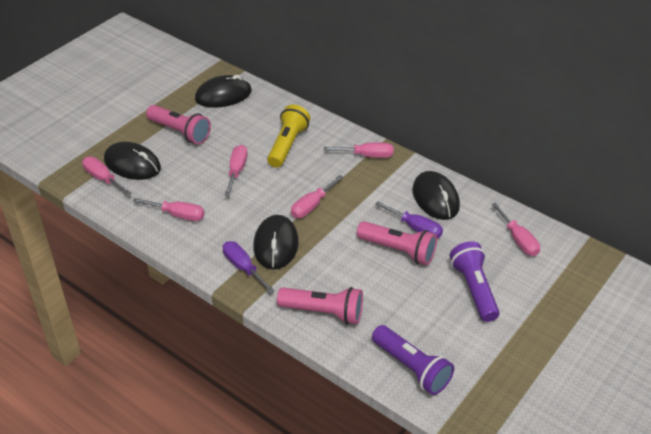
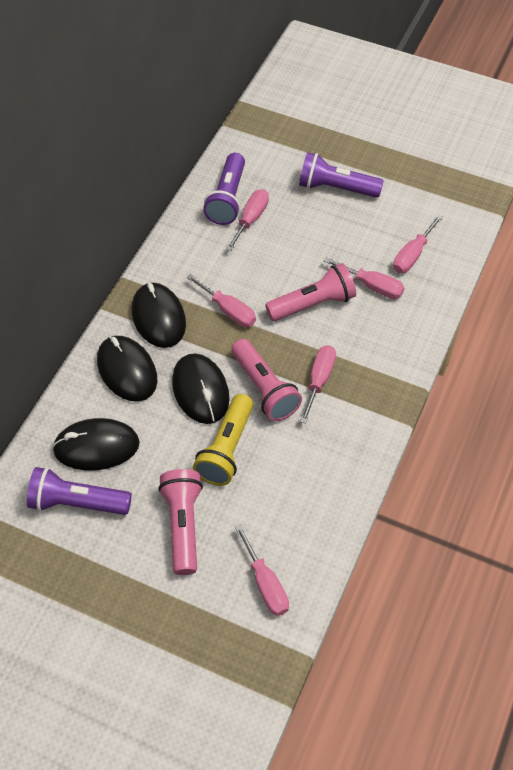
purple flashlight: 2 -> 3
purple screwdriver: 2 -> 0

